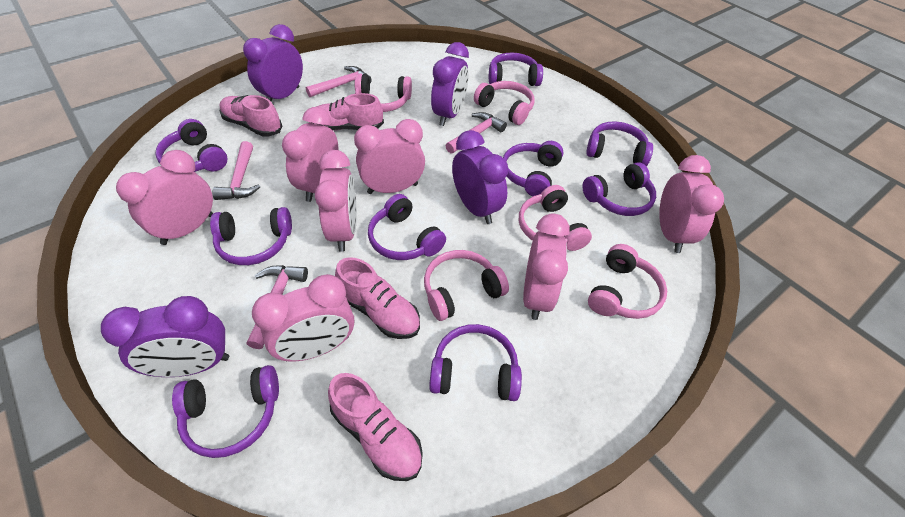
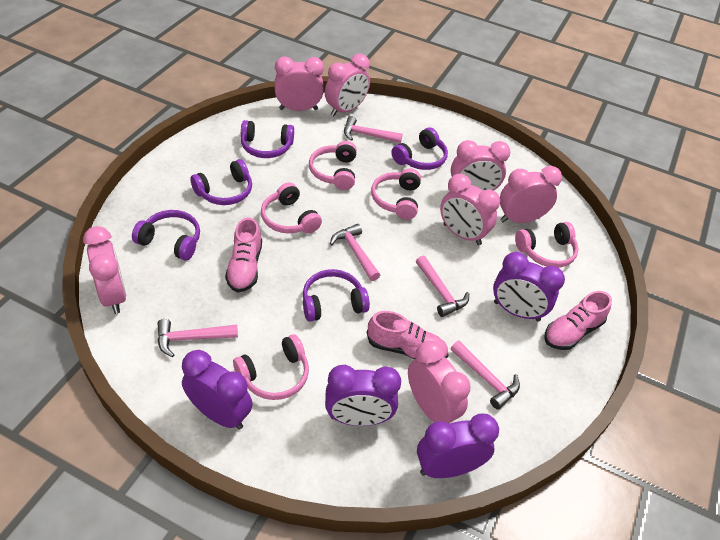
pink hammer: 4 -> 5
pink shoe: 4 -> 3
purple headphones: 9 -> 5

